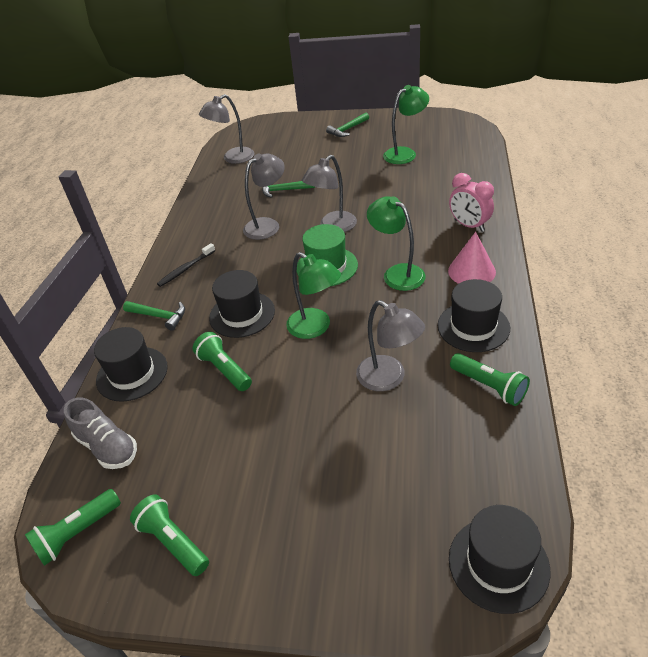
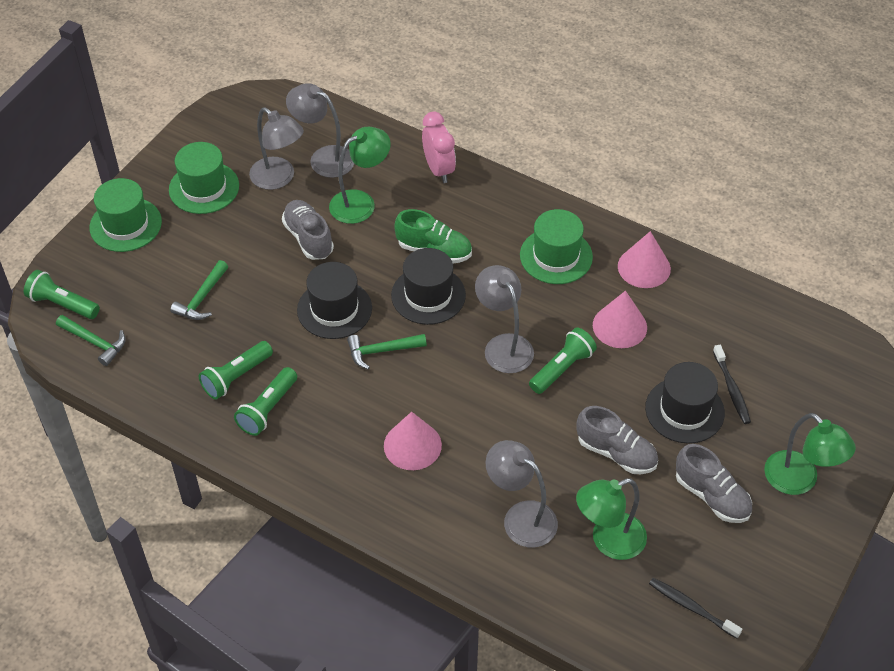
black hat: 4 -> 3
black toothbrush: 1 -> 2
green hat: 1 -> 3
green shoe: 0 -> 1
grey shoe: 1 -> 3
pink cone: 1 -> 3

